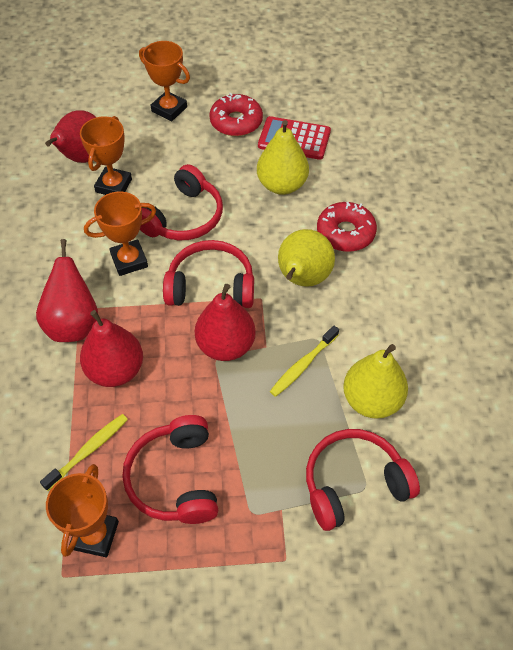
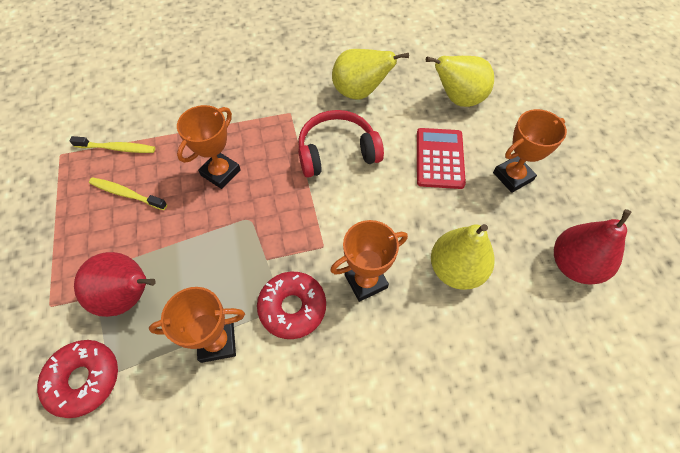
red headphones: 4 -> 1
red pear: 4 -> 2

